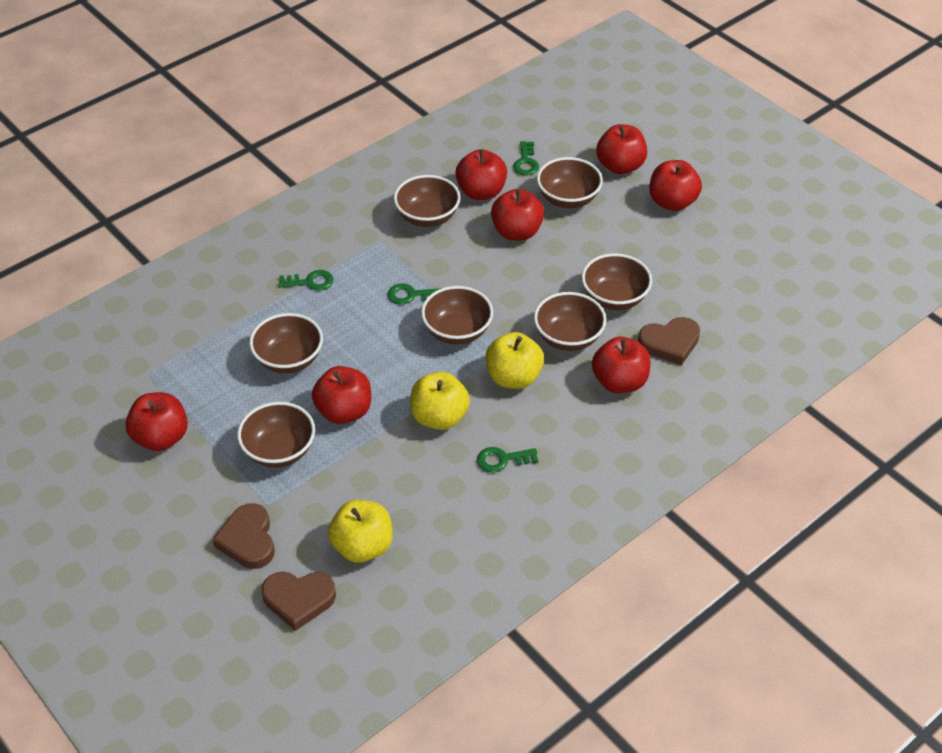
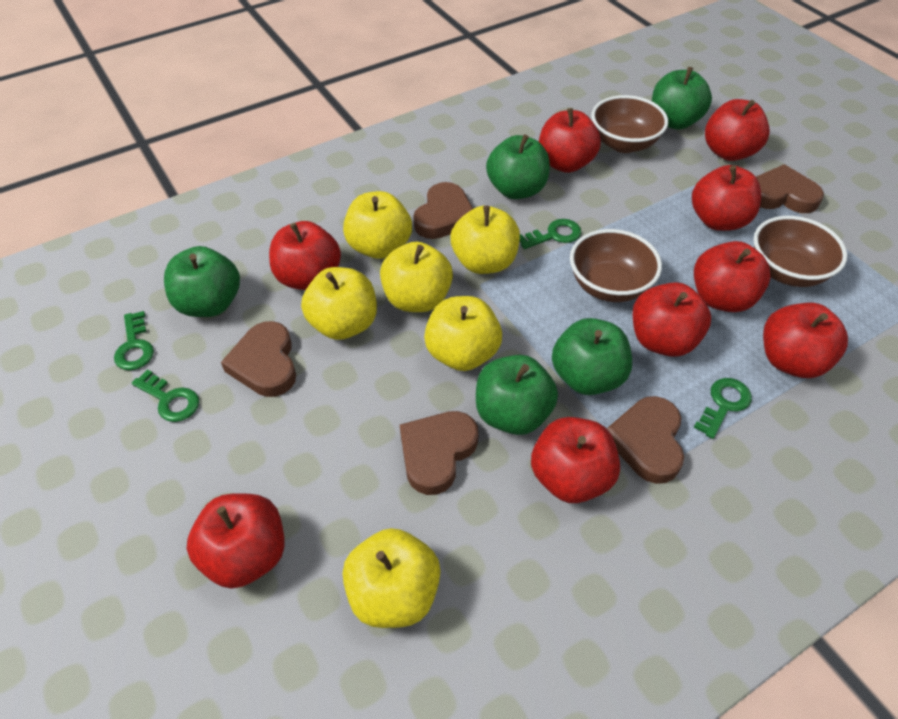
brown bowl: 7 -> 3
brown heart: 3 -> 5
green apple: 0 -> 5
red apple: 7 -> 9
yellow apple: 3 -> 6

